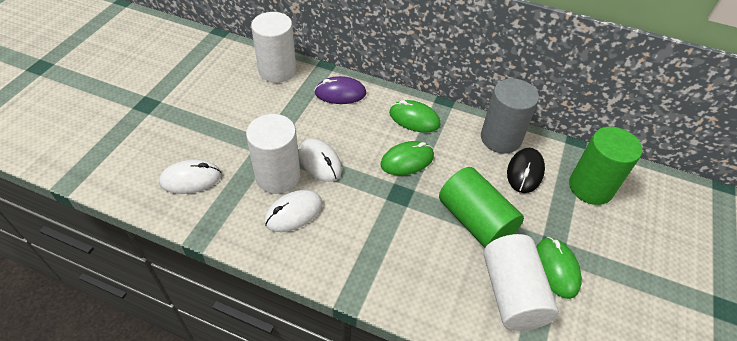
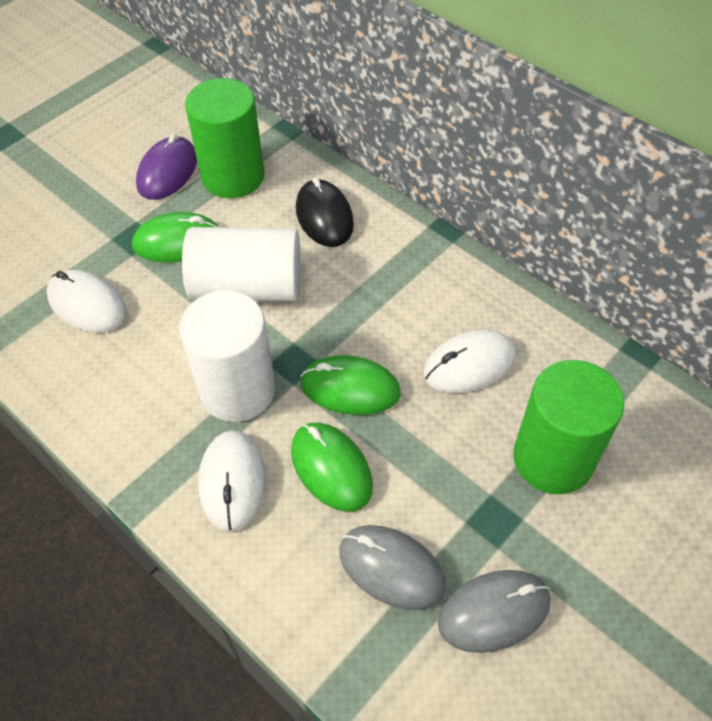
grey cylinder: 1 -> 0
grey mouse: 0 -> 2
white cylinder: 3 -> 2

